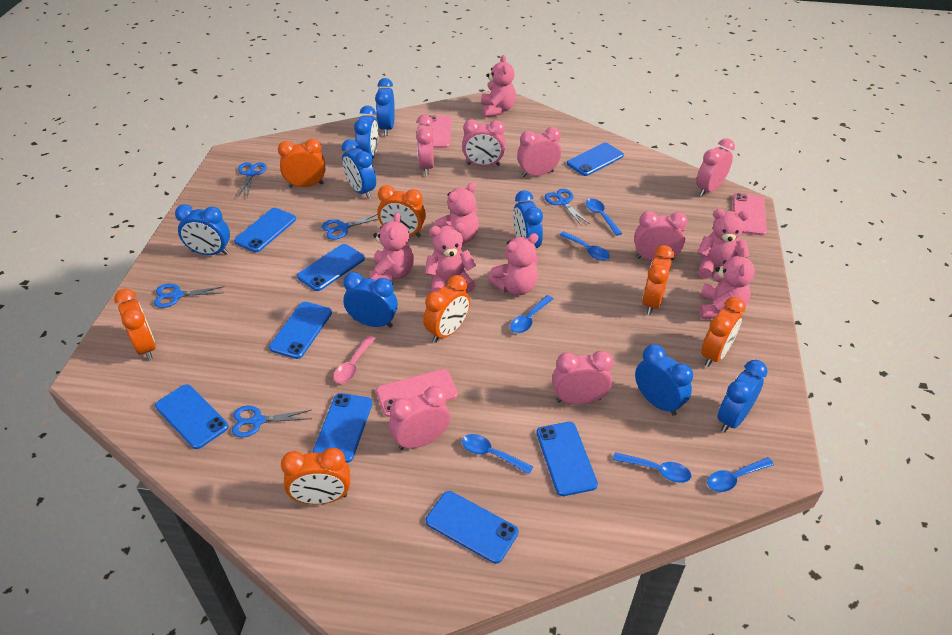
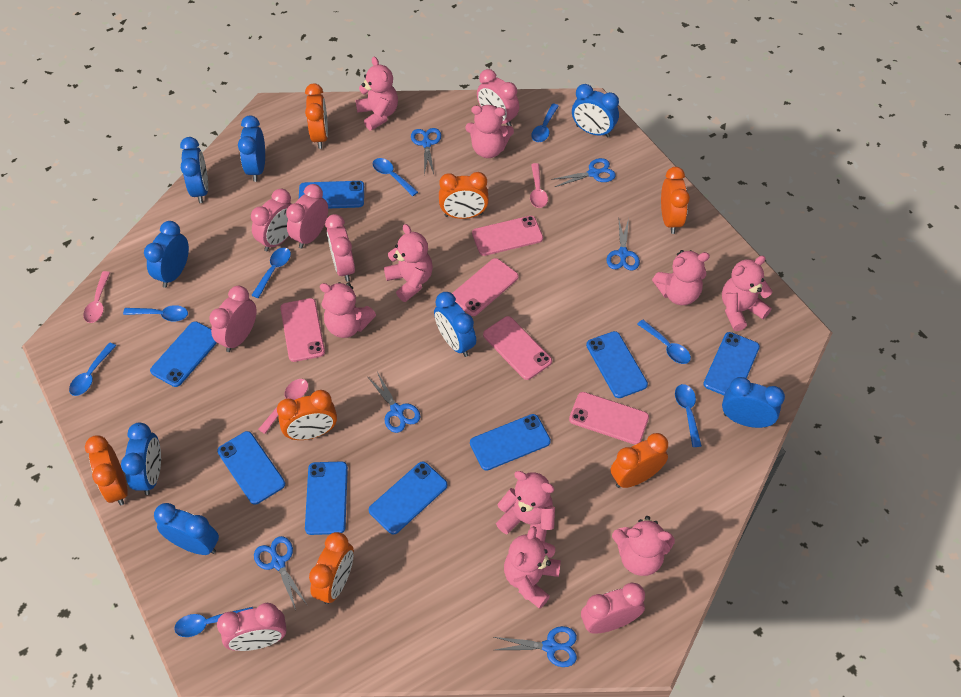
blue scissors: 5 -> 6
blue spoon: 6 -> 8
pink phone: 3 -> 5
pink spoon: 1 -> 3
pink teddy bear: 7 -> 9

